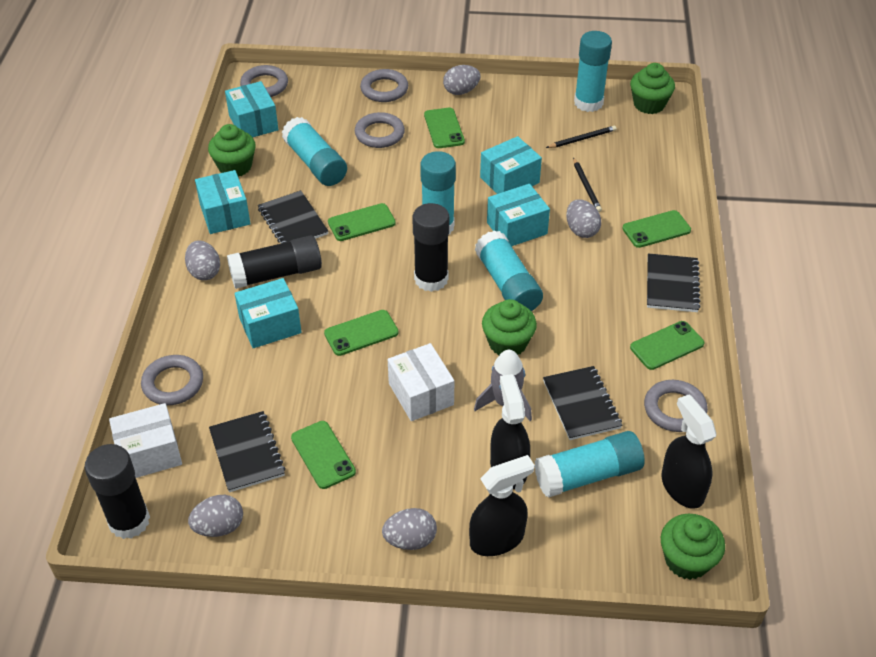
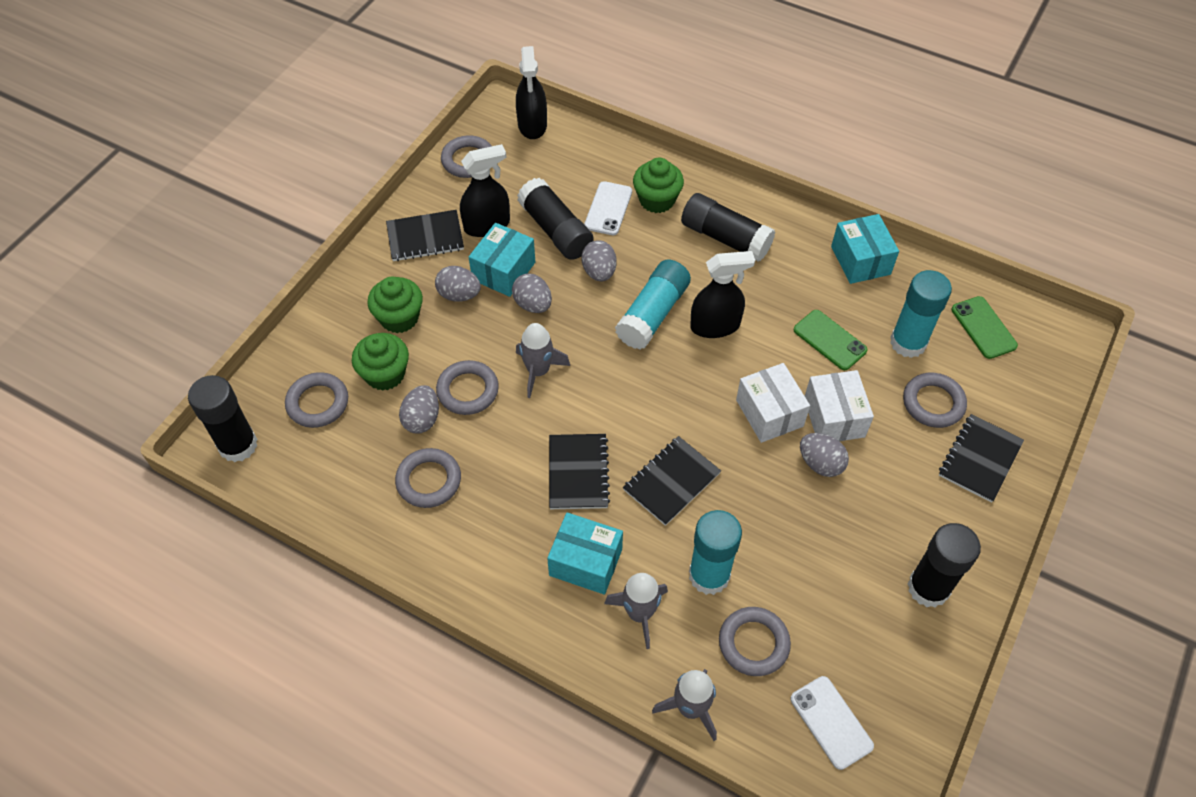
black glue stick: 3 -> 4
black pencil: 2 -> 0
green cupcake: 4 -> 3
green phone: 6 -> 2
grey ring: 5 -> 6
grey rocket: 1 -> 3
turquoise box: 5 -> 3
turquoise glue stick: 5 -> 3
white phone: 0 -> 2

